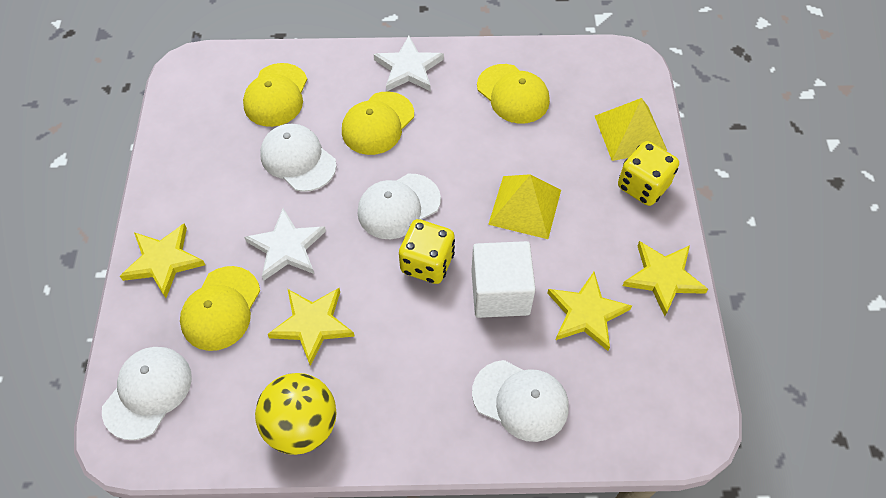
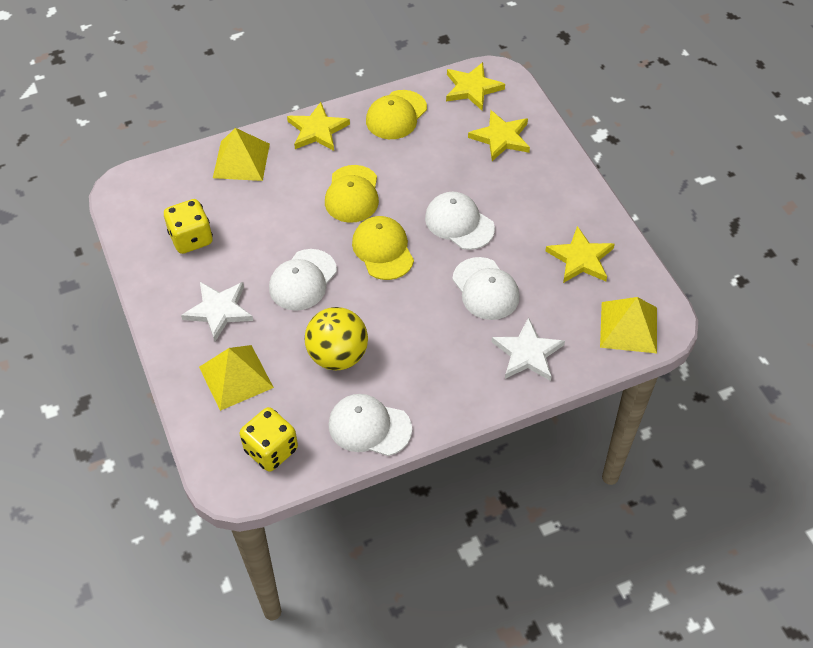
white cube: 1 -> 0
yellow cap: 4 -> 3
yellow pyramid: 2 -> 3

